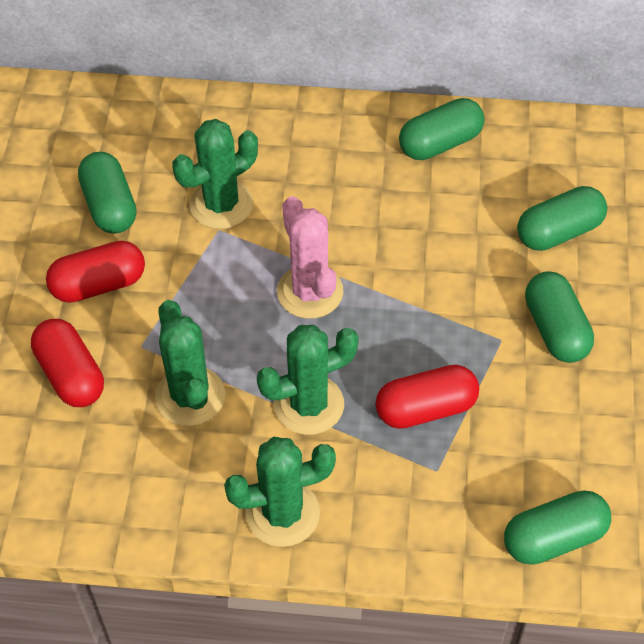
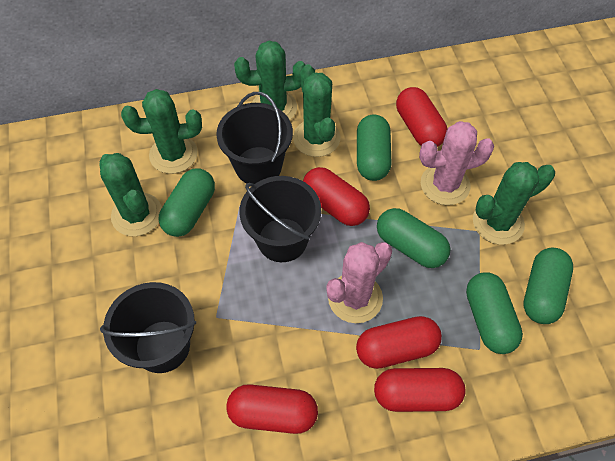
black bucket: 0 -> 3
green cactus: 4 -> 5
pink cactus: 1 -> 2
red capsule: 3 -> 5

